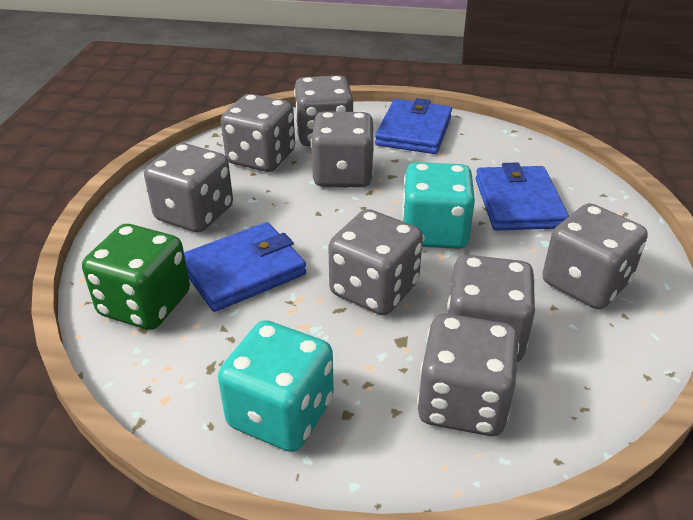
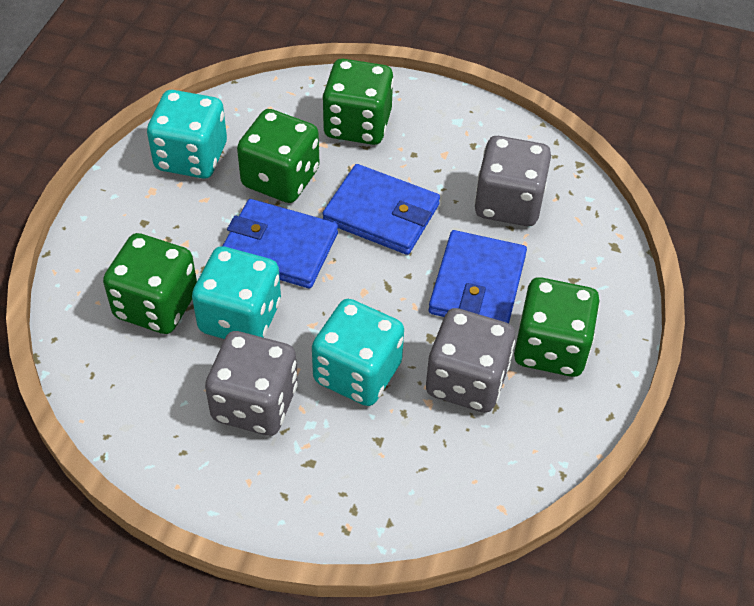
green dice: 1 -> 4
grey dice: 8 -> 3
turquoise dice: 2 -> 3

